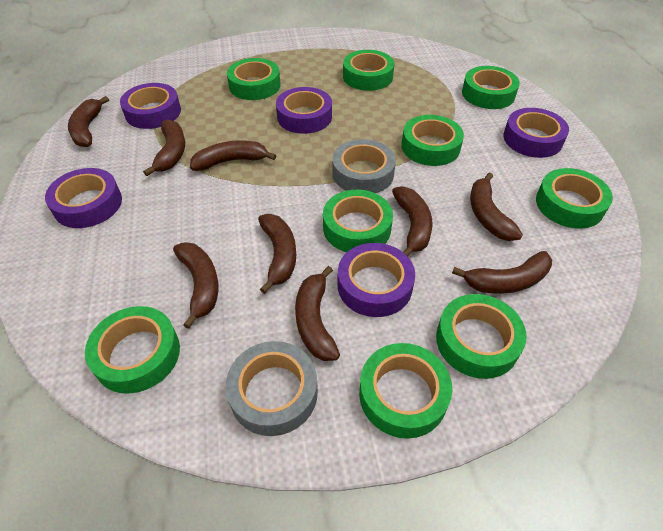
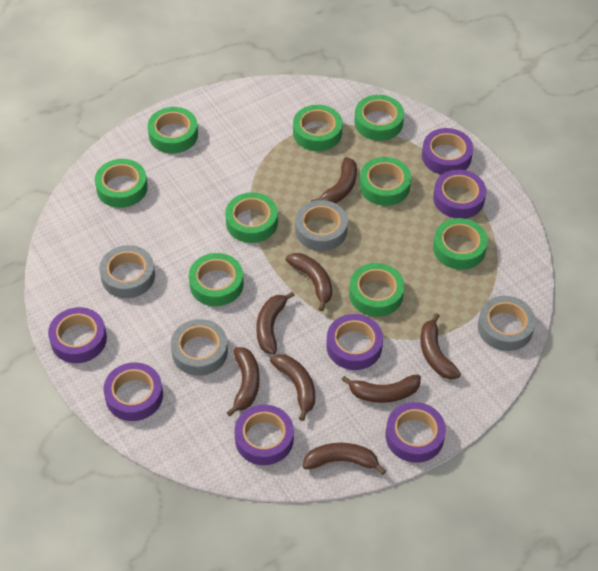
brown banana: 9 -> 8
grey tape: 2 -> 4
purple tape: 5 -> 7

